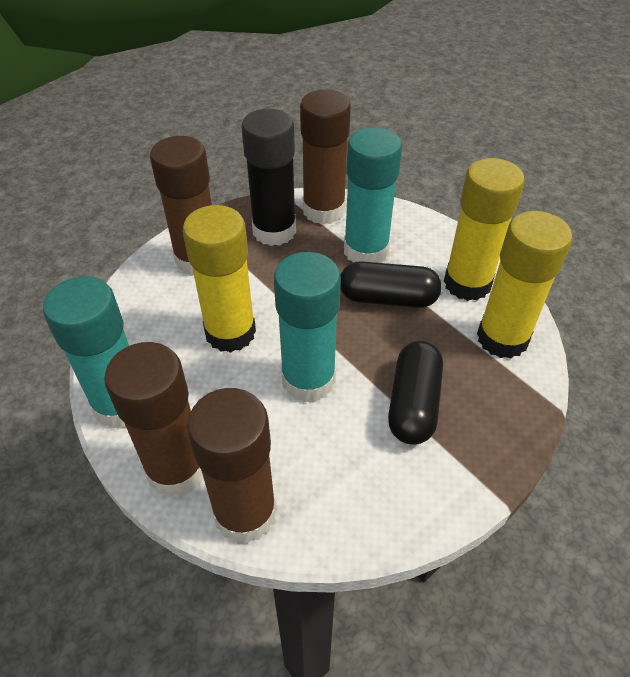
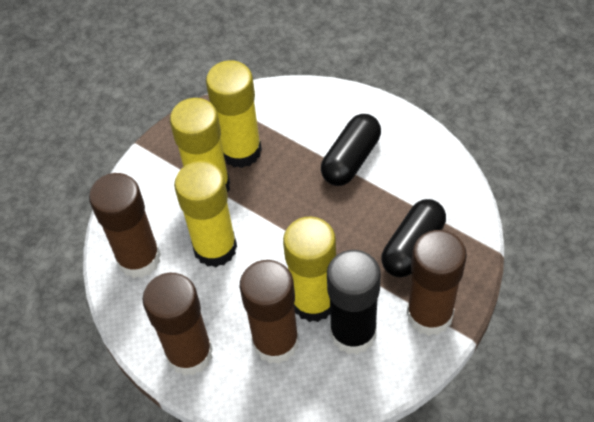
turquoise glue stick: 3 -> 0
yellow glue stick: 3 -> 4

